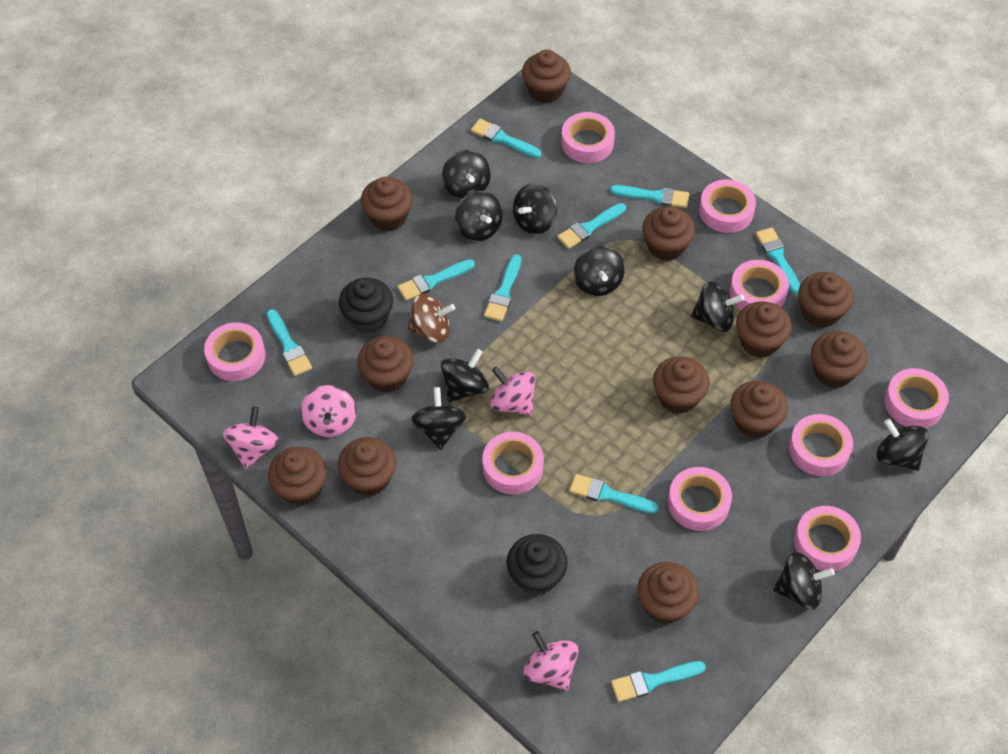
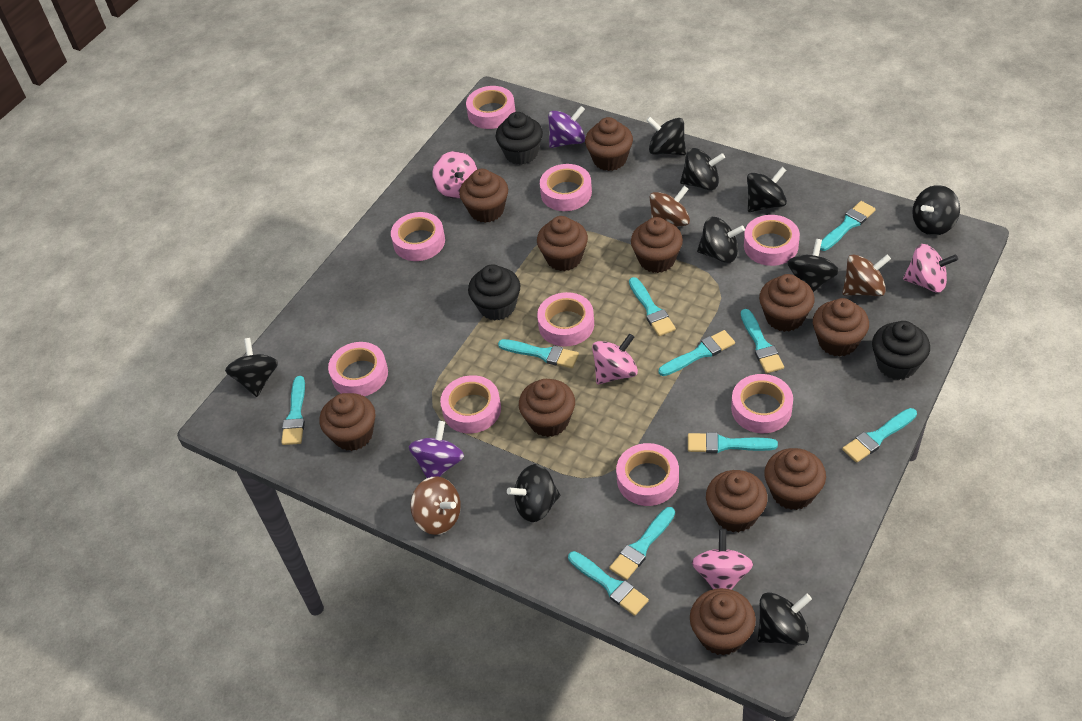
black cupcake: 2 -> 3
brown cupcake: 12 -> 11
brown spinning top: 1 -> 3
purple spinning top: 0 -> 2
turquoise brush: 9 -> 10

